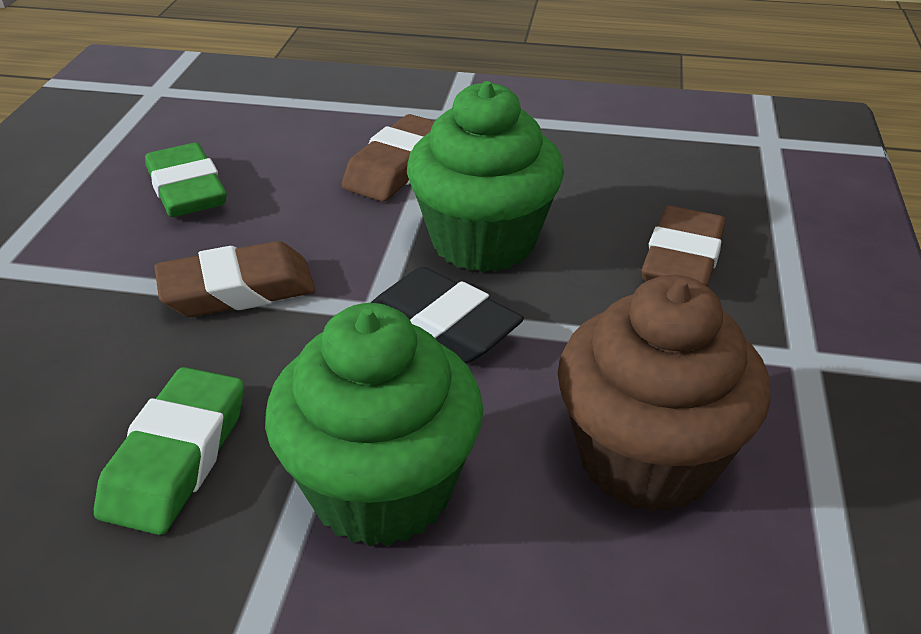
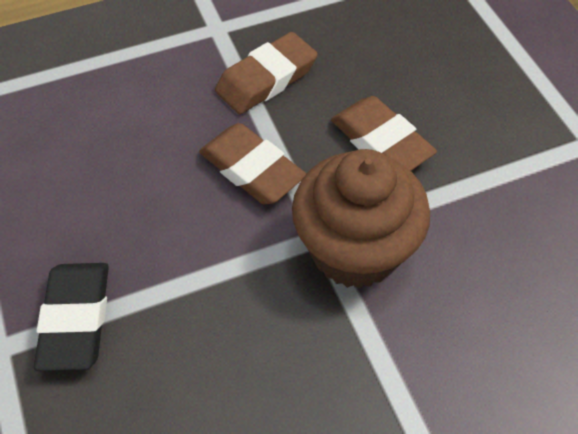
green cupcake: 2 -> 0
green eraser: 2 -> 0

